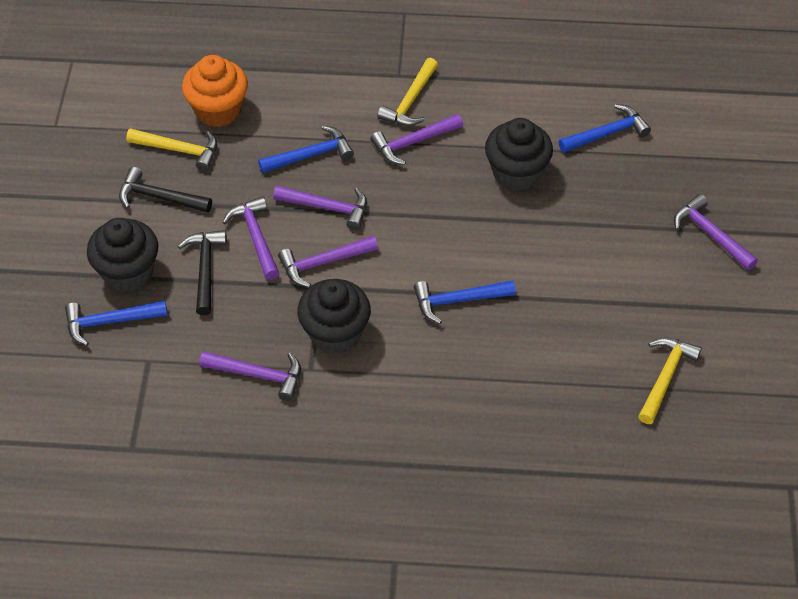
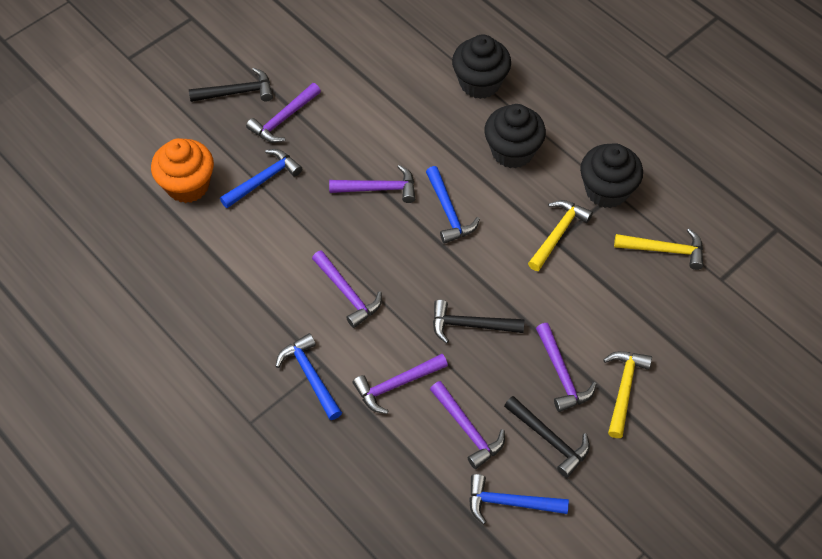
black hammer: 2 -> 3

